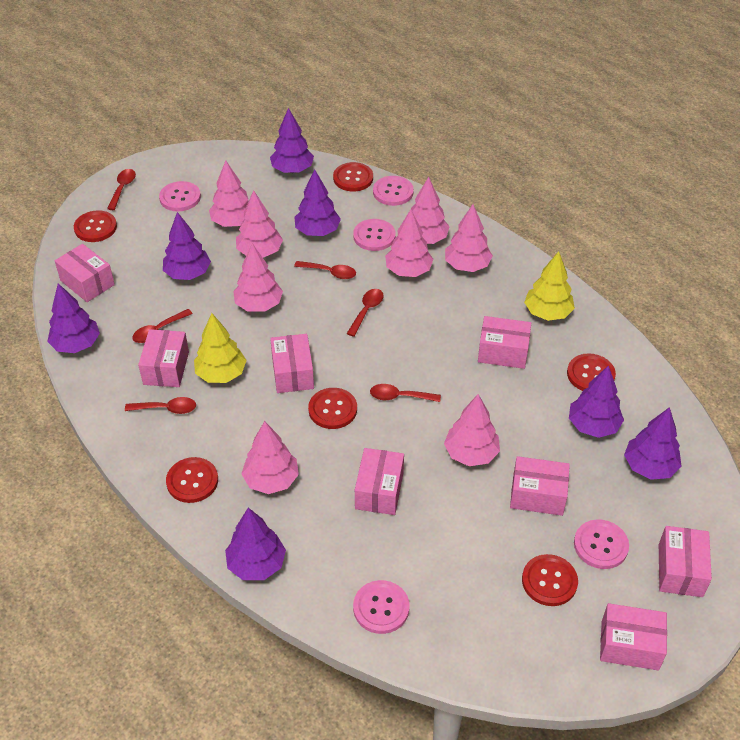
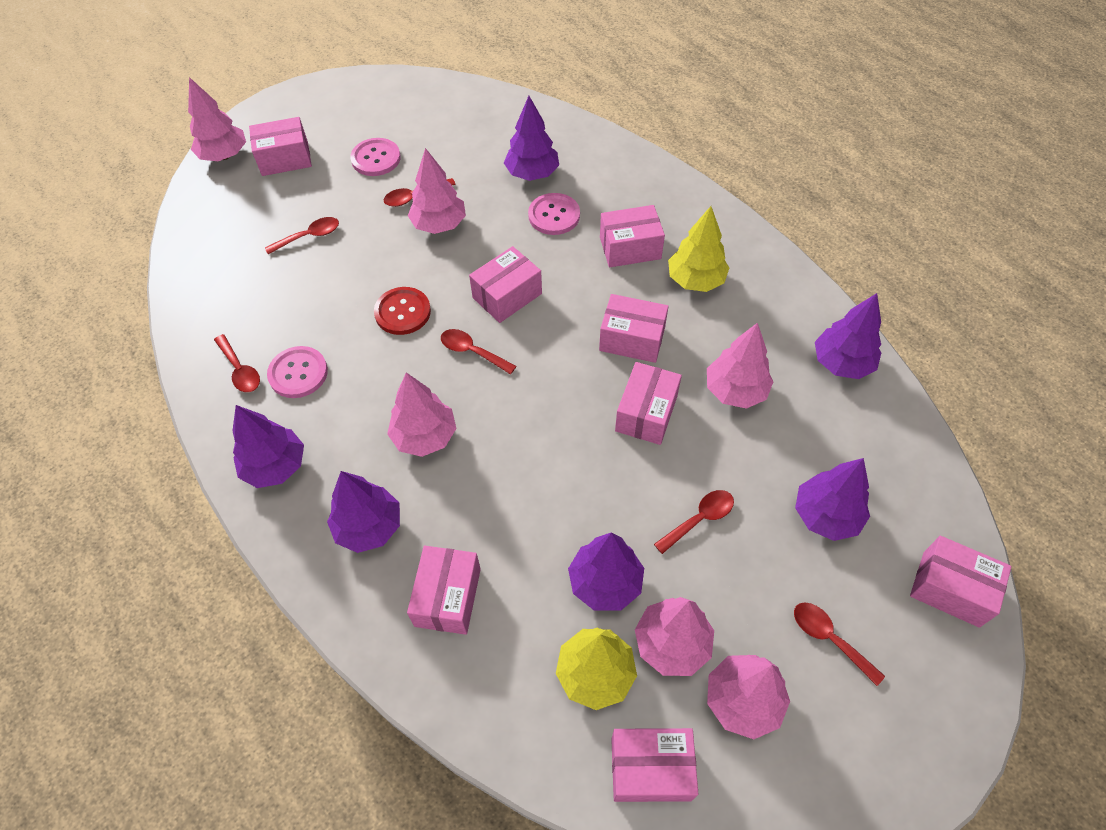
pink button: 5 -> 3
pink tree: 8 -> 6
purple tree: 7 -> 6
red button: 6 -> 1

